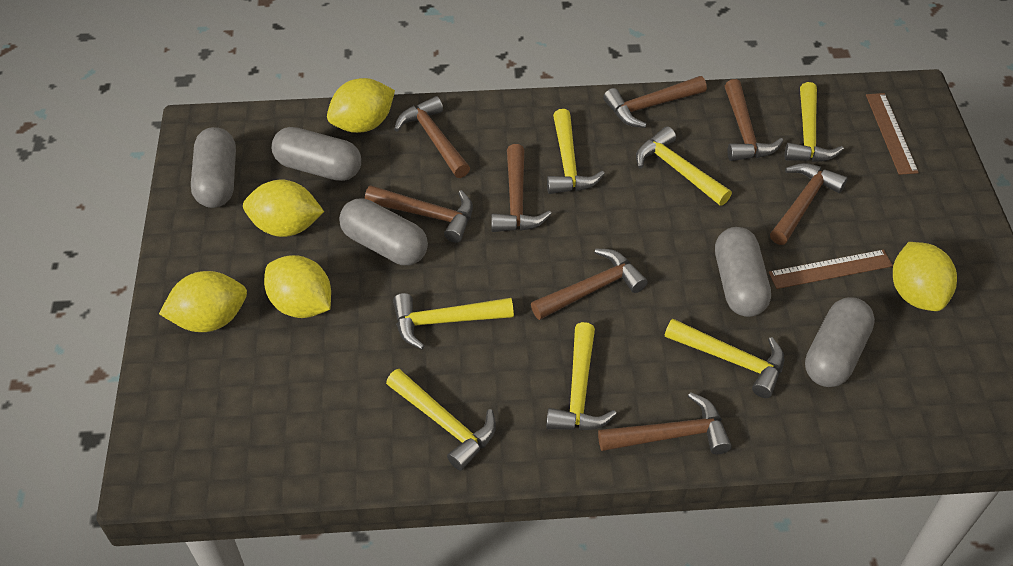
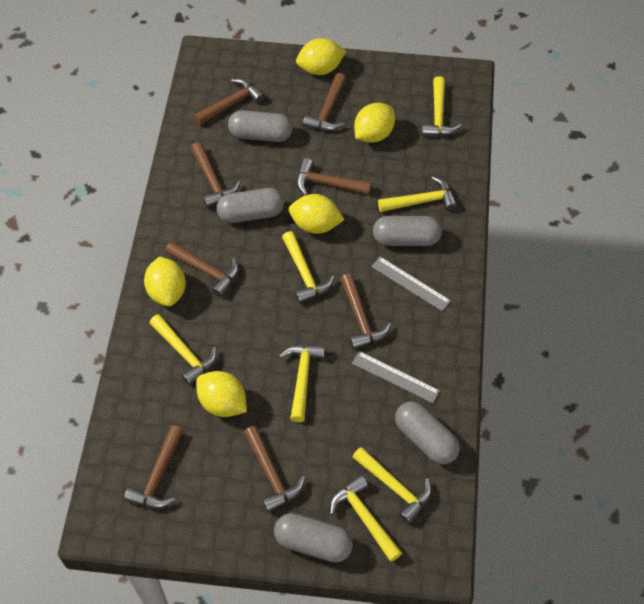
brown ruler: 2 -> 0
grey ruler: 0 -> 2

